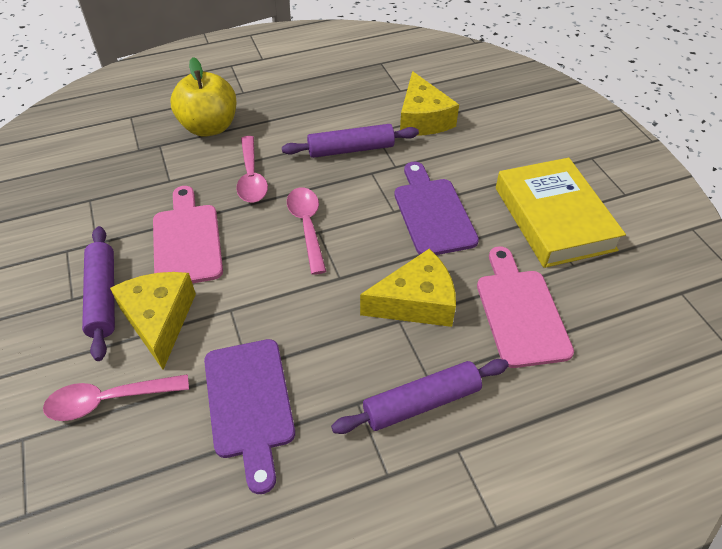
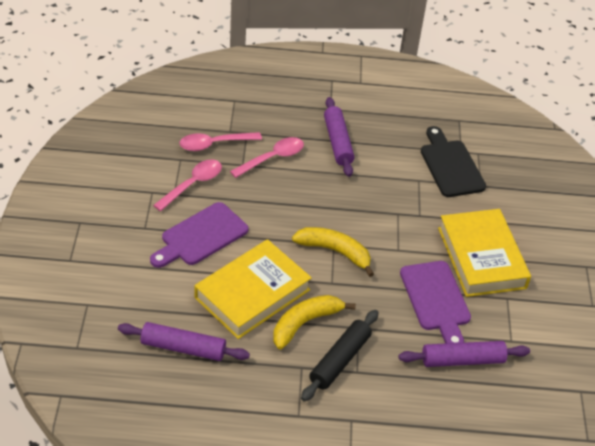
black cutting board: 0 -> 1
black rolling pin: 0 -> 1
pink cutting board: 2 -> 0
yellow apple: 1 -> 0
yellow banana: 0 -> 2
yellow book: 1 -> 2
yellow cheese: 3 -> 0

